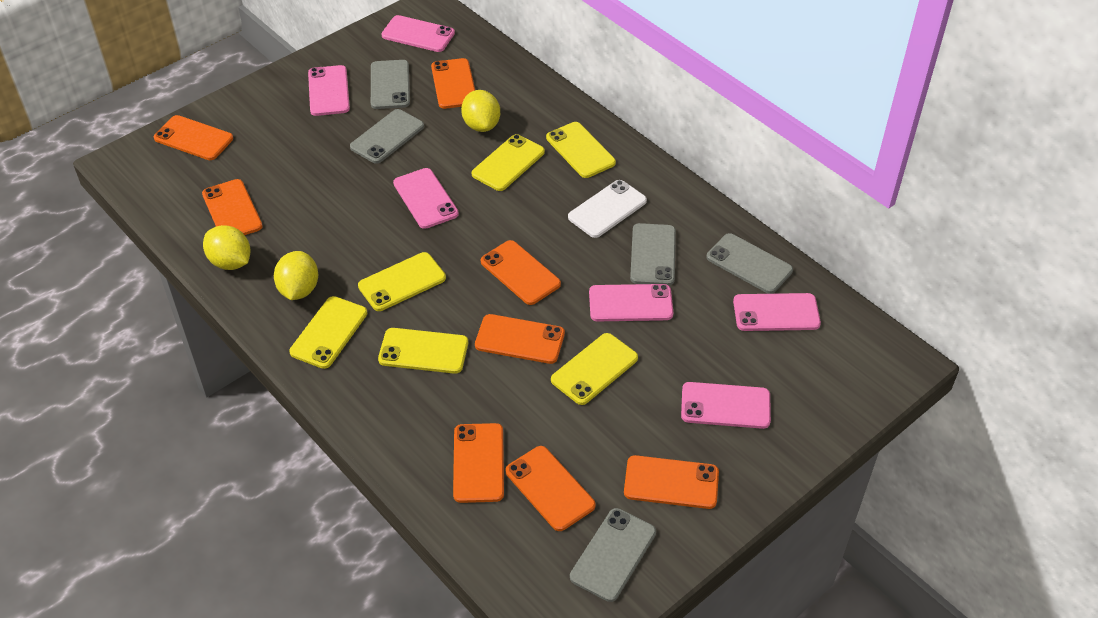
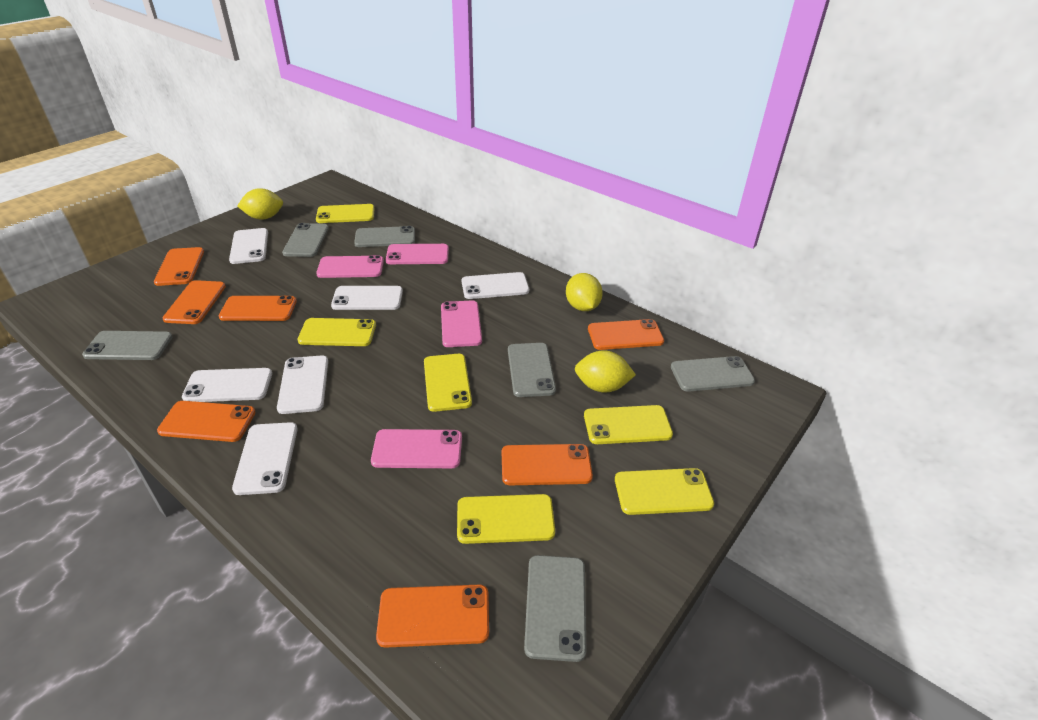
grey phone: 5 -> 6
orange phone: 8 -> 7
pink phone: 6 -> 4
white phone: 1 -> 6

